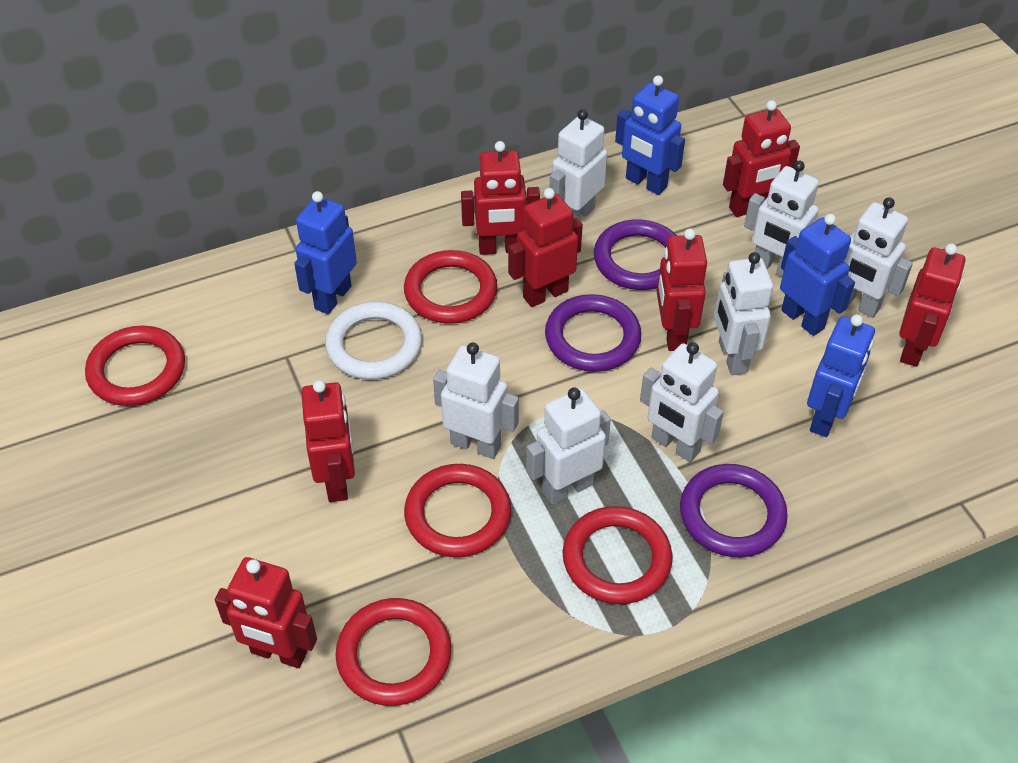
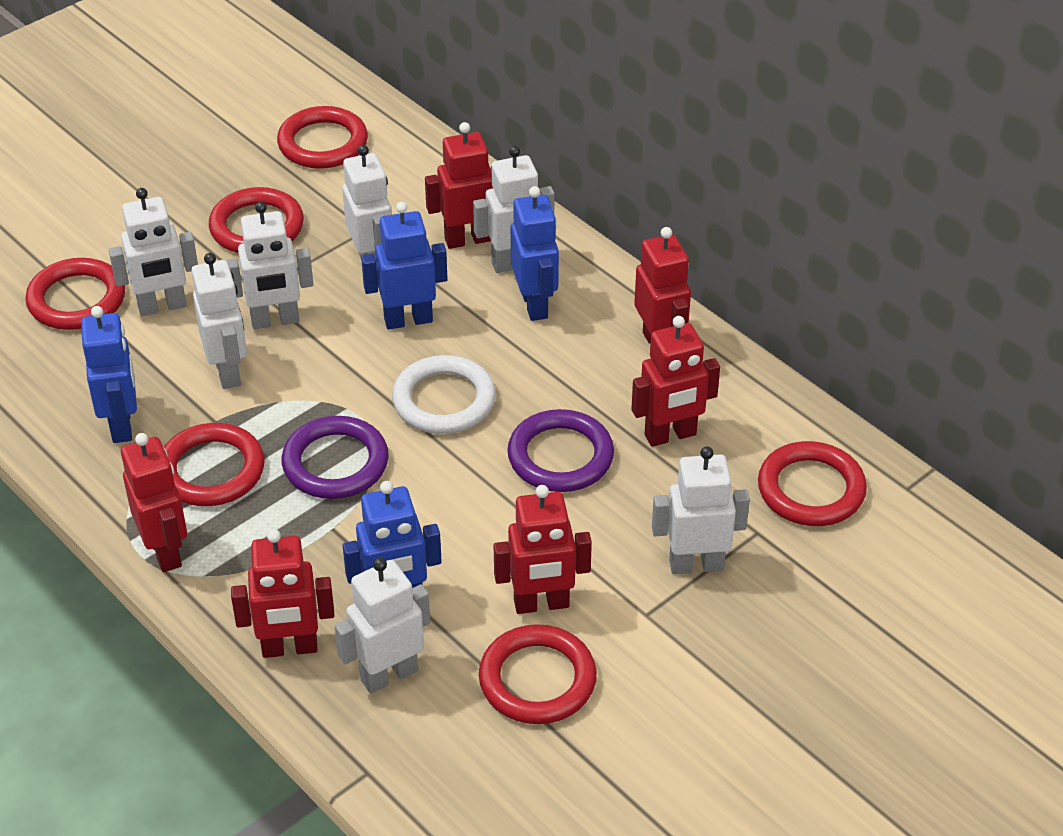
purple ring: 3 -> 2
red ring: 5 -> 6
red robot: 7 -> 6

